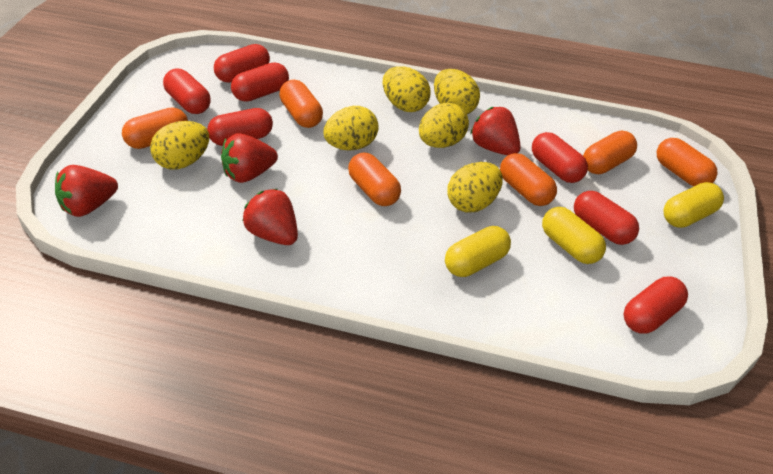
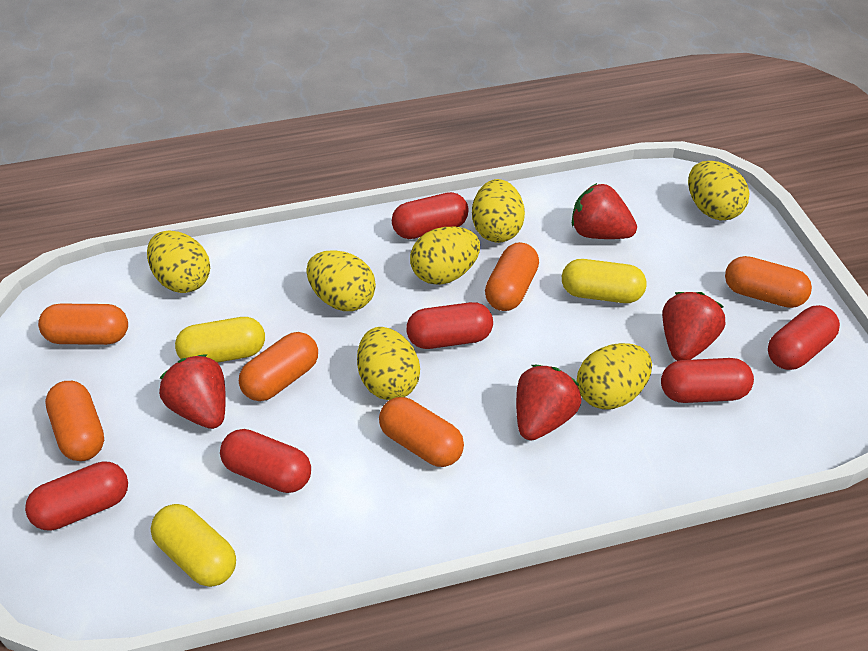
red capsule: 7 -> 6
yellow egg: 6 -> 7

